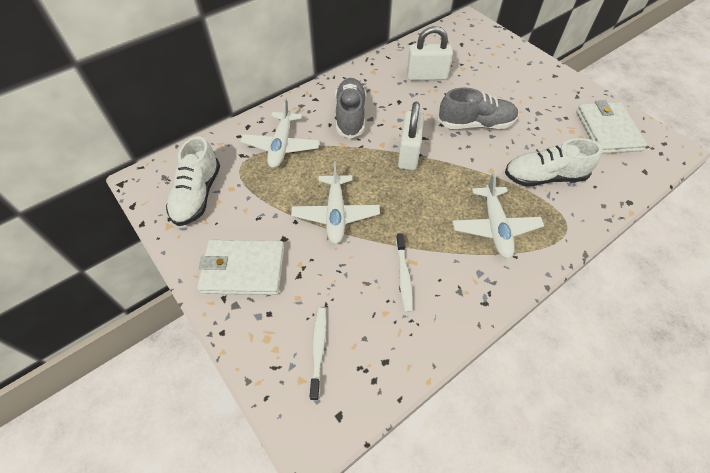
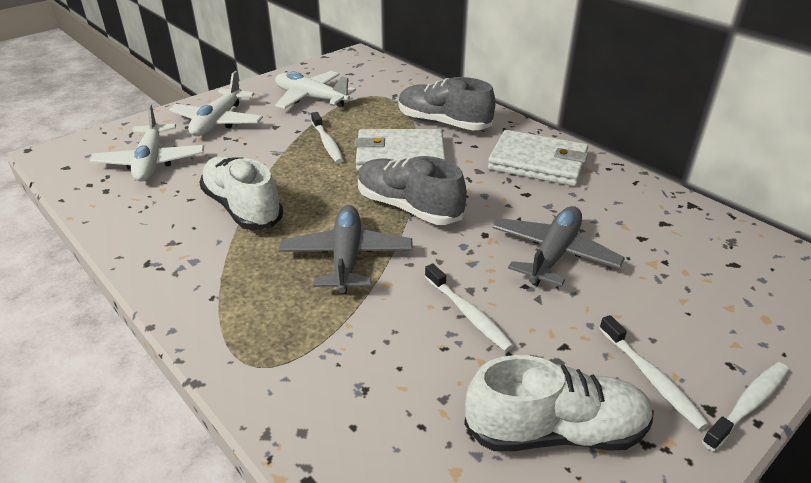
grey plane: 0 -> 2
white padlock: 2 -> 0
white toothbrush: 2 -> 4

